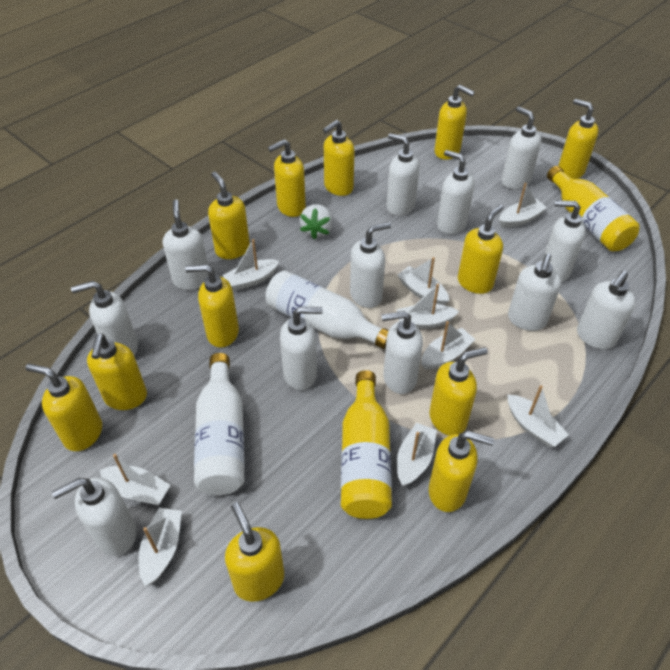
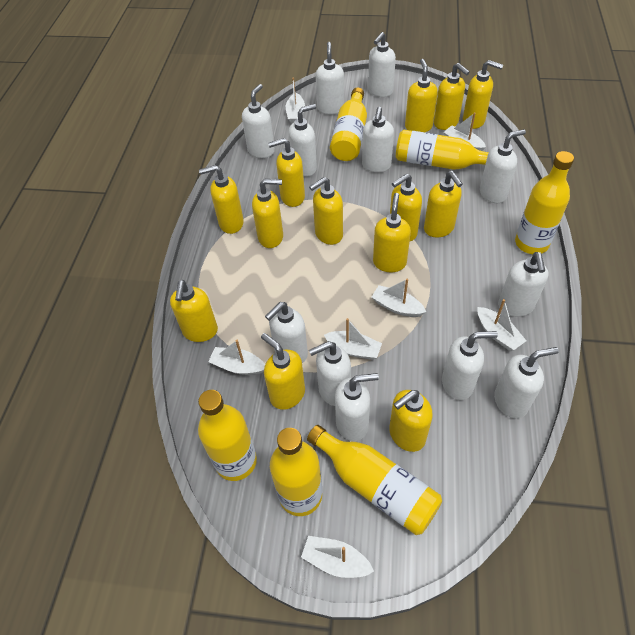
white boat: 9 -> 7
white bottle: 2 -> 0
white strawberry: 1 -> 0
yellow bottle: 2 -> 6
yellow soap dispenser: 12 -> 13

